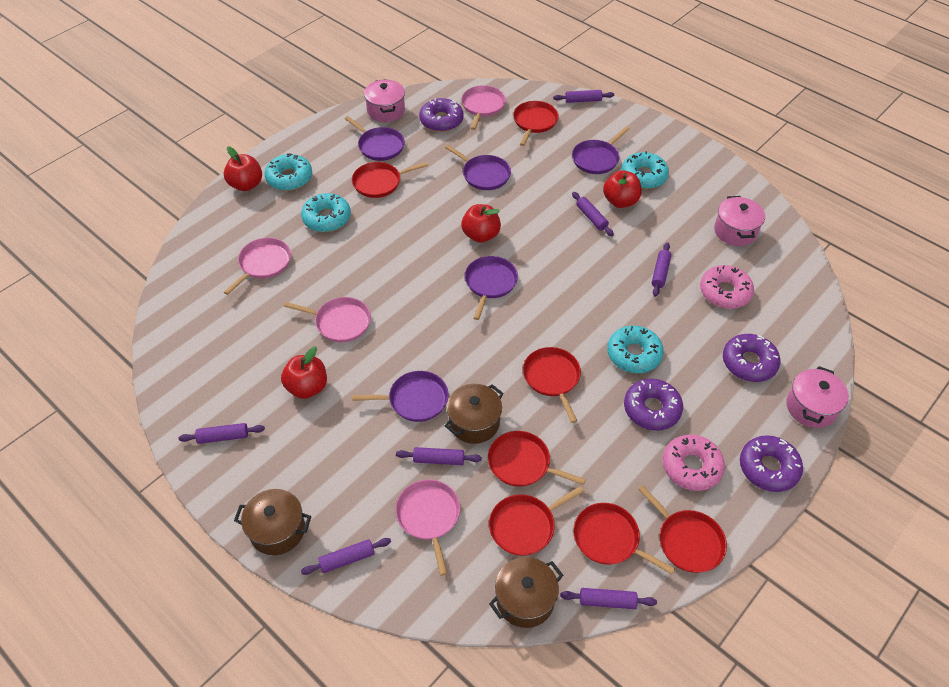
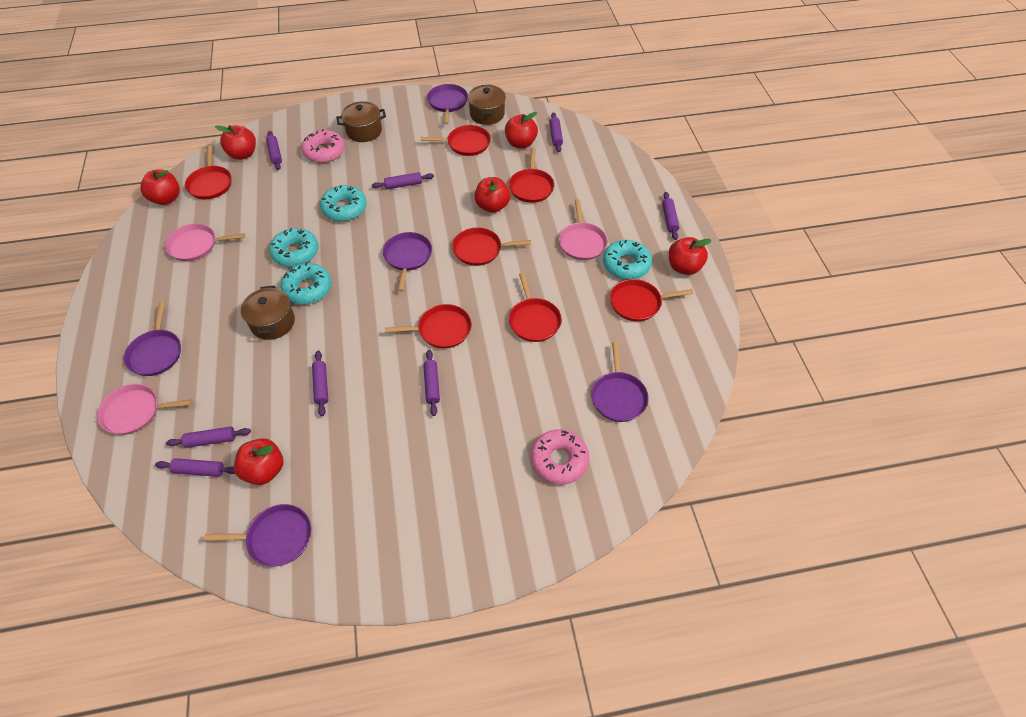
pink pan: 4 -> 3
pink pot: 3 -> 0
purple donut: 4 -> 0
purple rolling pin: 7 -> 8
red apple: 4 -> 6

